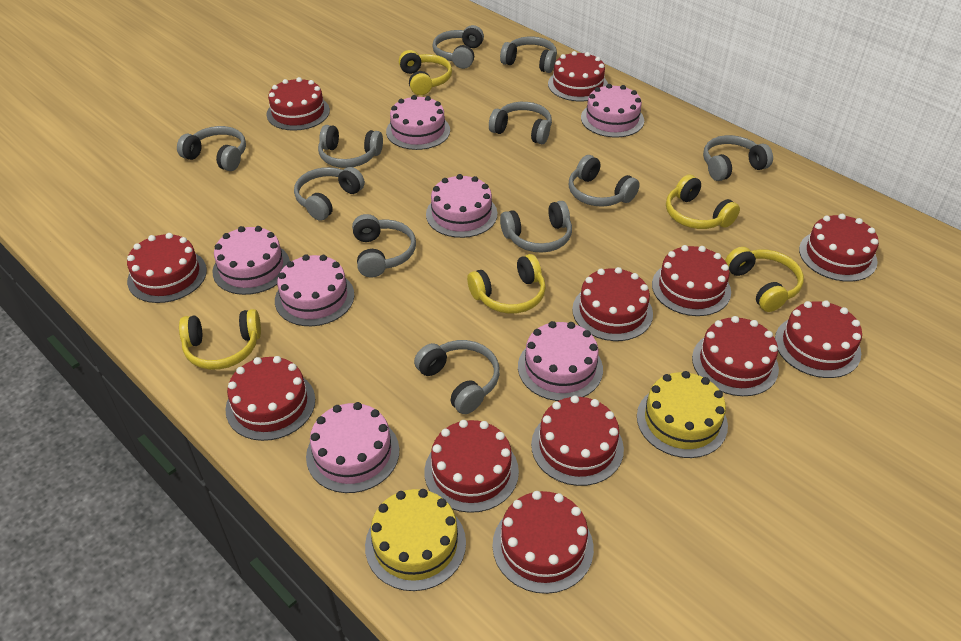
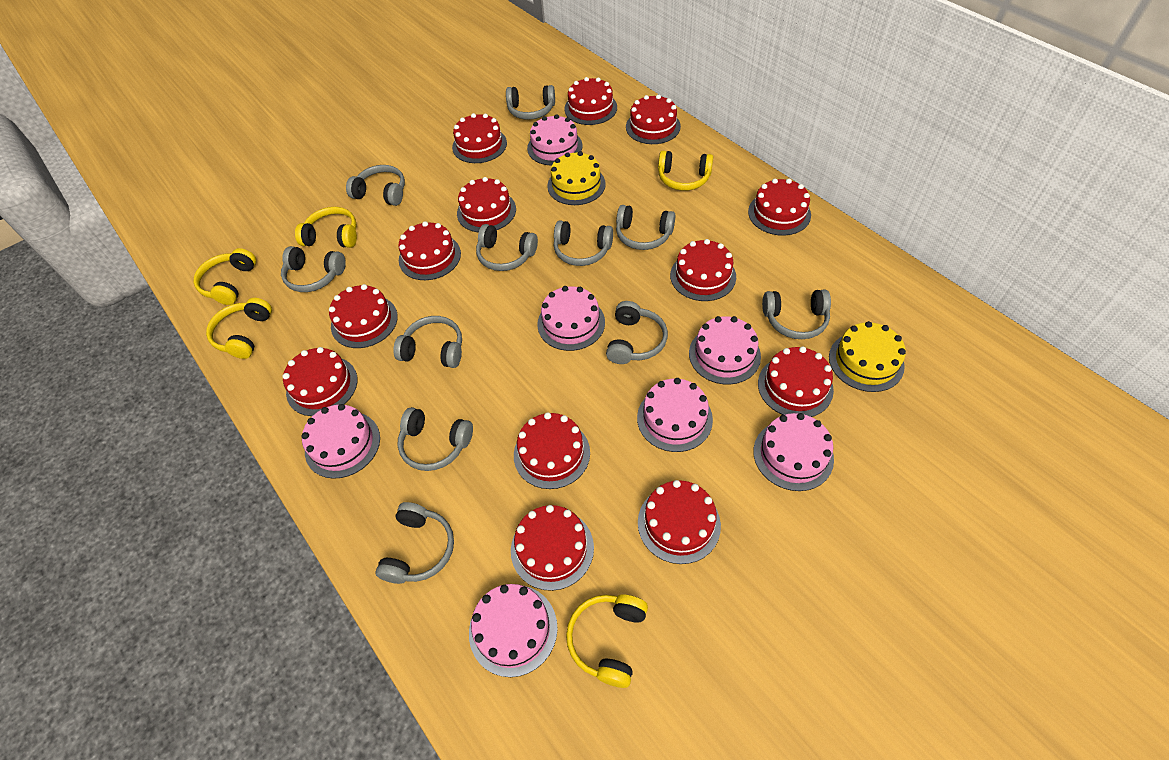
red cake: 12 -> 13

